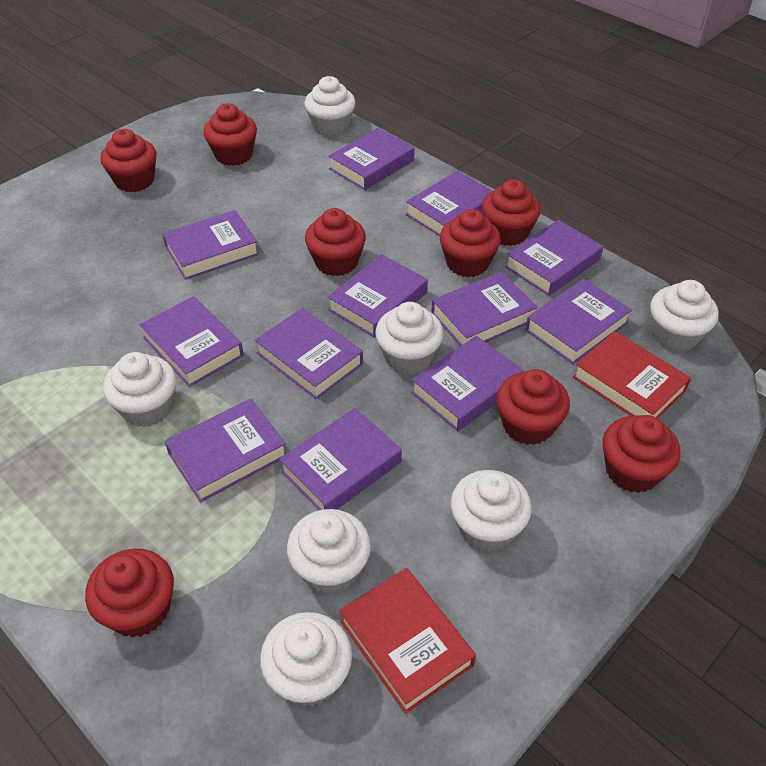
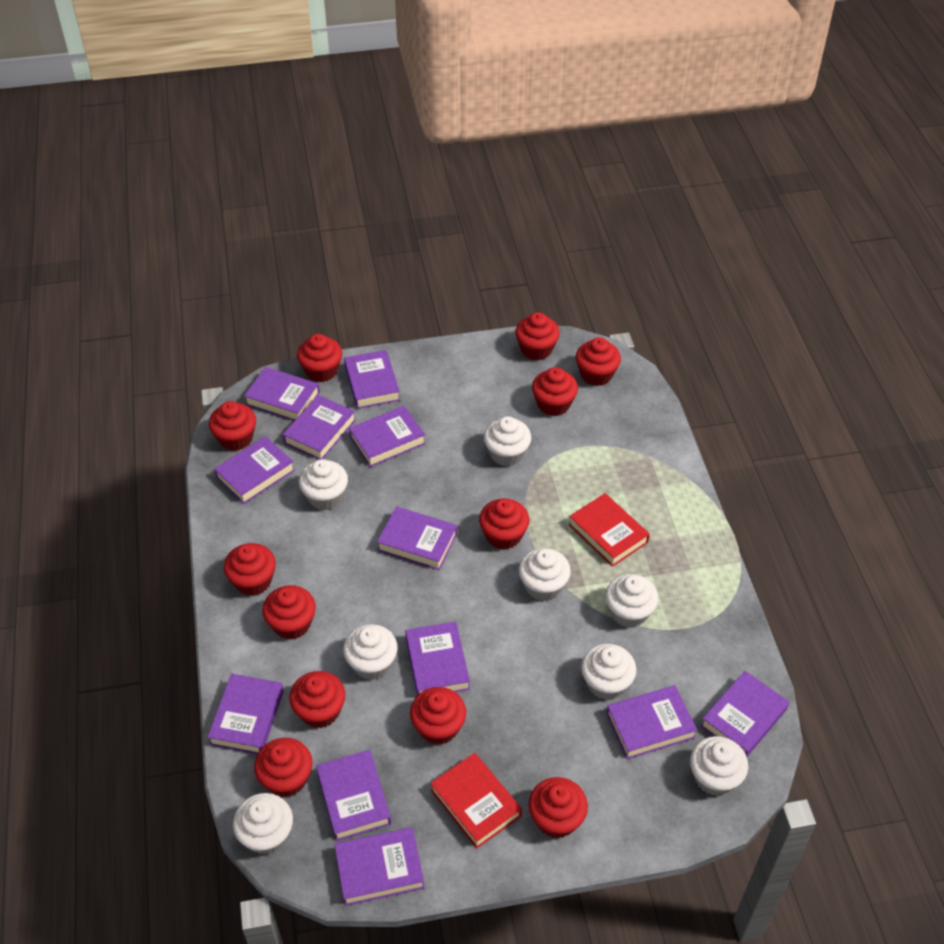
red cupcake: 8 -> 12
white cupcake: 7 -> 8

